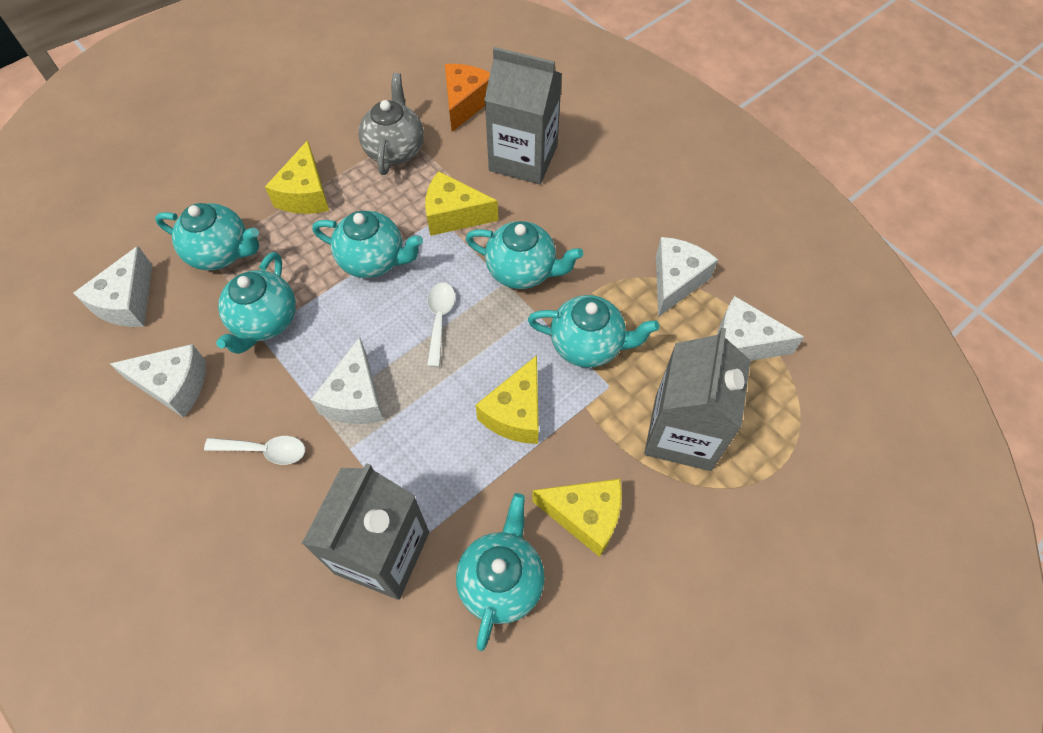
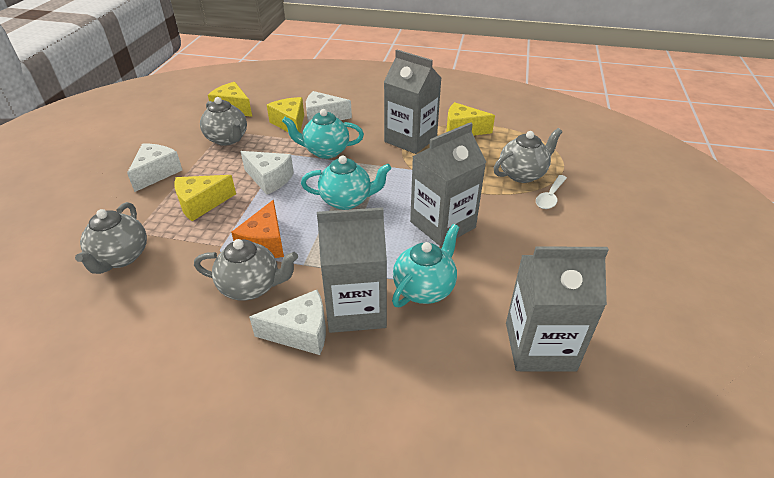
grey carton: 3 -> 4
grey teapot: 1 -> 4
turquoise teapot: 6 -> 3
white cheese: 5 -> 4
white spoon: 2 -> 1

